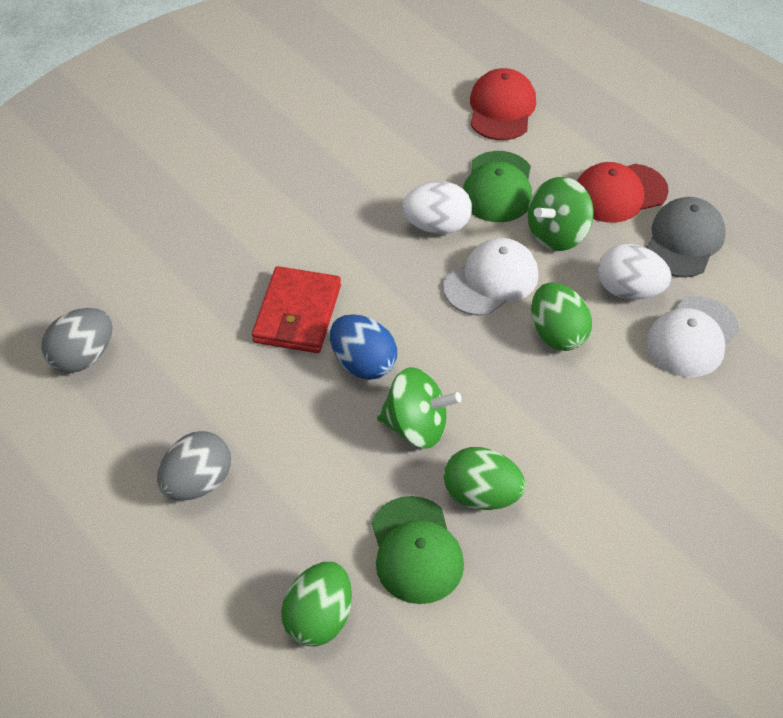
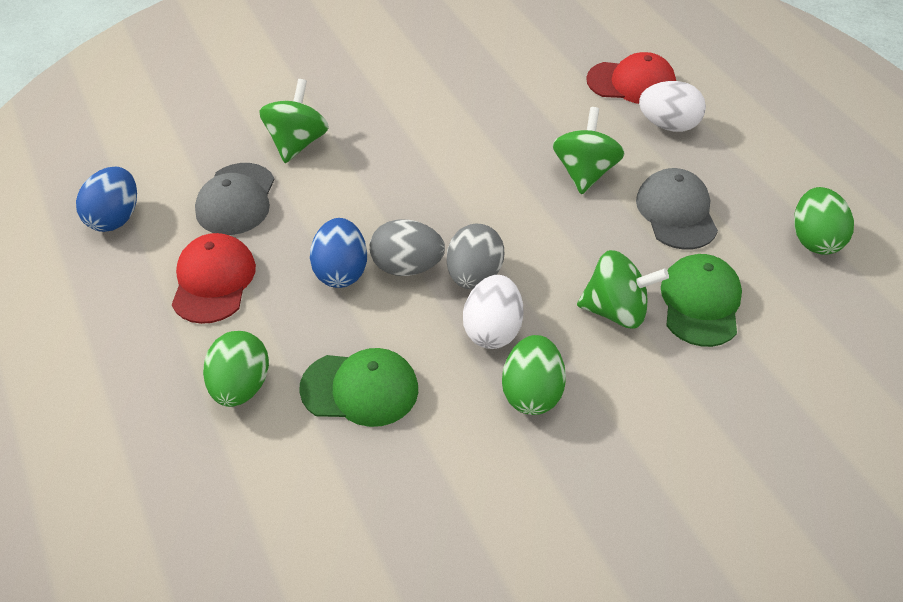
blue egg: 1 -> 2
green spinning top: 2 -> 3
grey cap: 1 -> 2
red wallet: 1 -> 0
white cap: 2 -> 0

